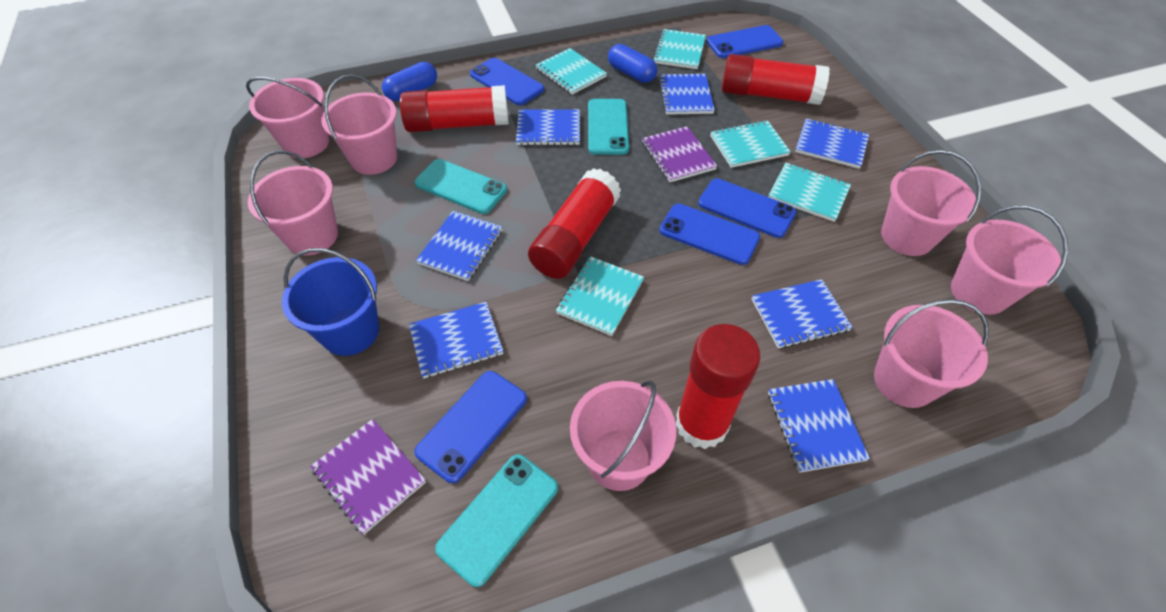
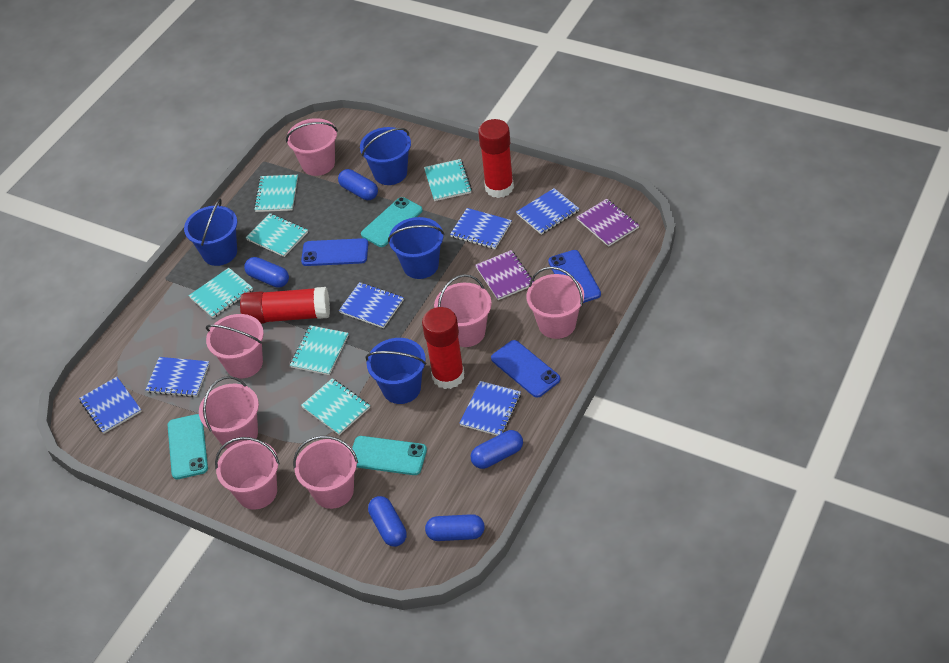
blue bucket: 1 -> 4
blue capsule: 2 -> 5
blue notebook: 7 -> 6
blue phone: 5 -> 3
red glue stick: 4 -> 3
turquoise notebook: 5 -> 6

